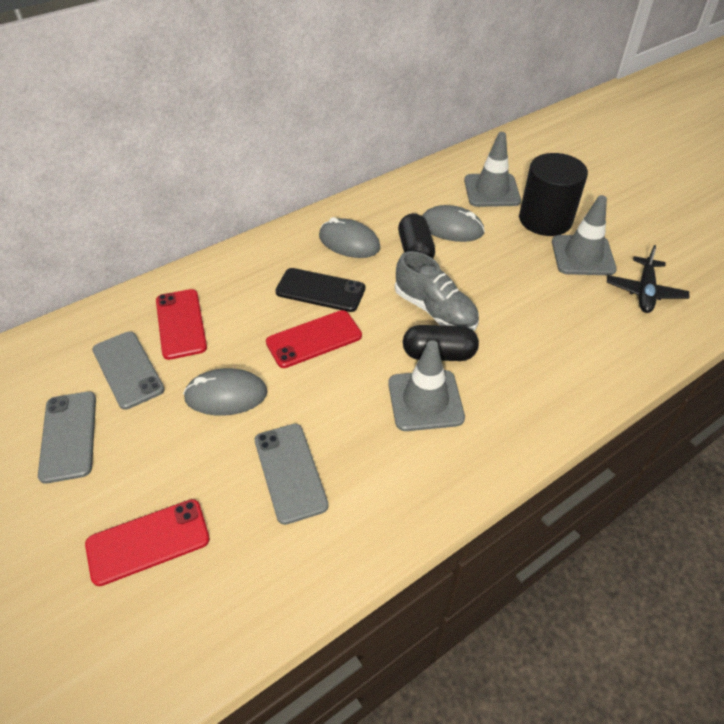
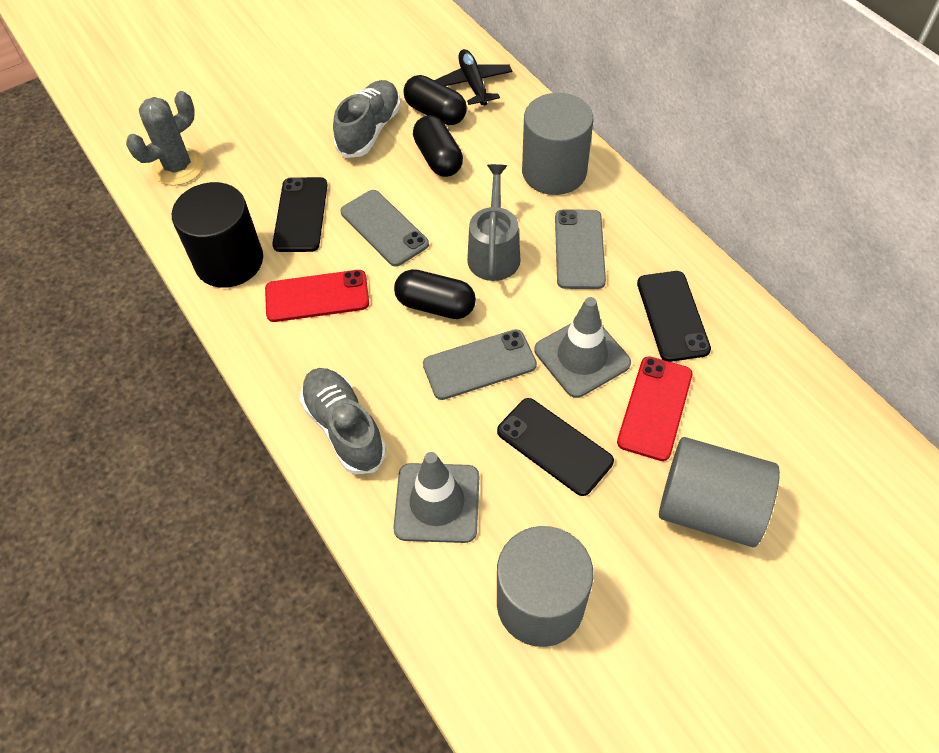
black capsule: 2 -> 3
black phone: 1 -> 3
grey cactus: 0 -> 1
grey cylinder: 0 -> 3
grey mouse: 3 -> 0
grey shoe: 1 -> 2
grey traffic cone: 3 -> 2
grey watering can: 0 -> 1
red phone: 3 -> 2

